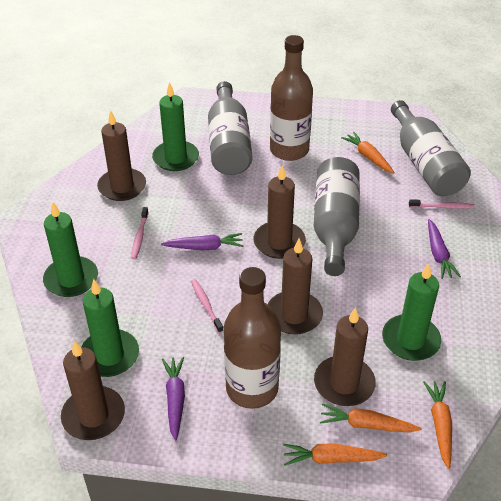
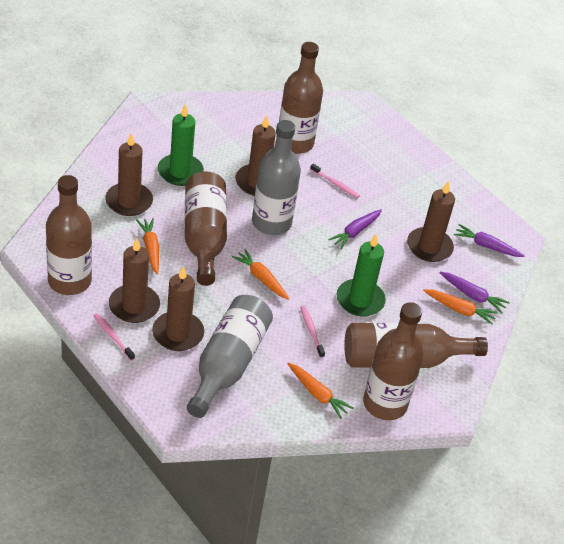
brown bottle: 2 -> 5
green candle: 4 -> 2
grey bottle: 3 -> 2

